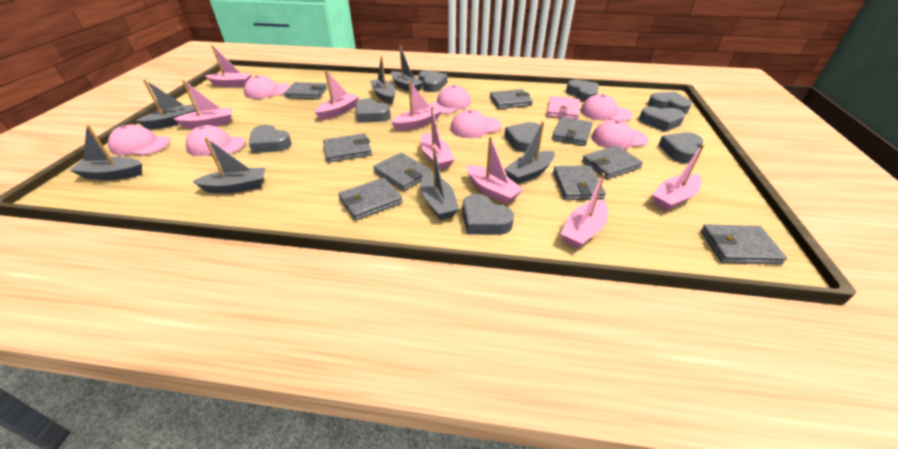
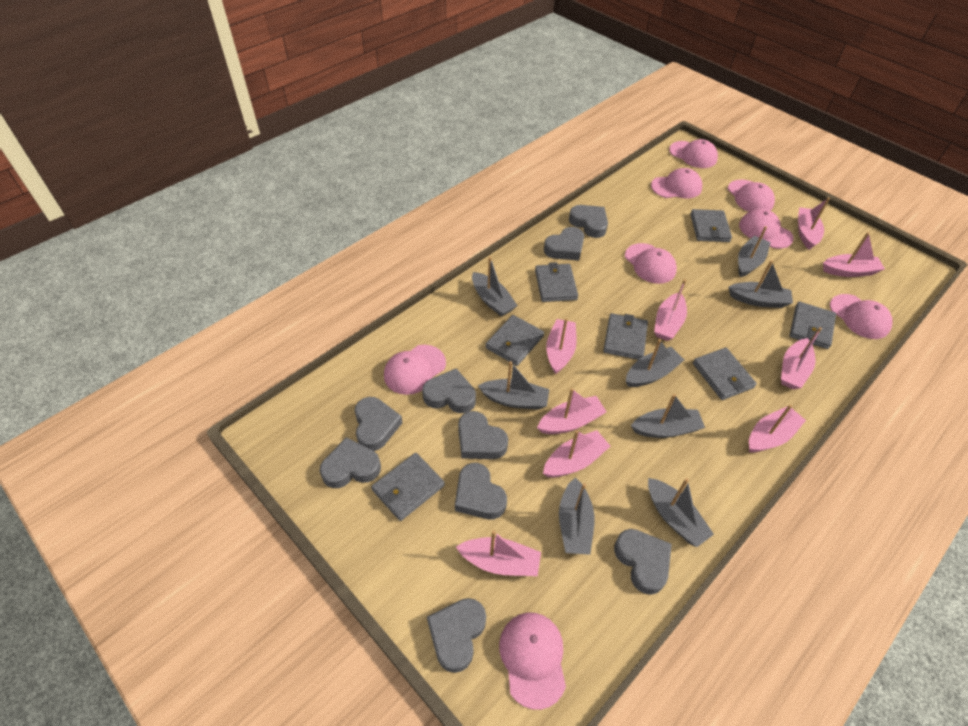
grey boat: 7 -> 8
grey wallet: 9 -> 7
pink boat: 8 -> 9
pink cap: 7 -> 8
pink wallet: 1 -> 0

